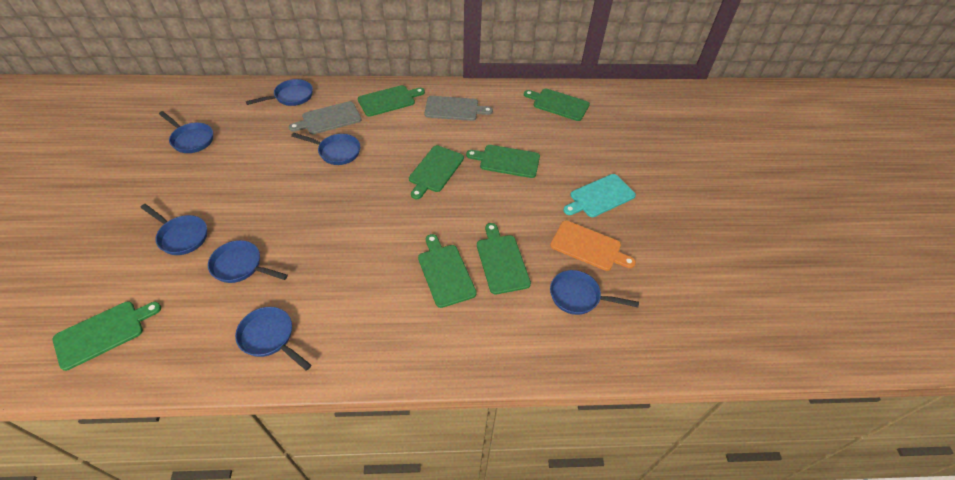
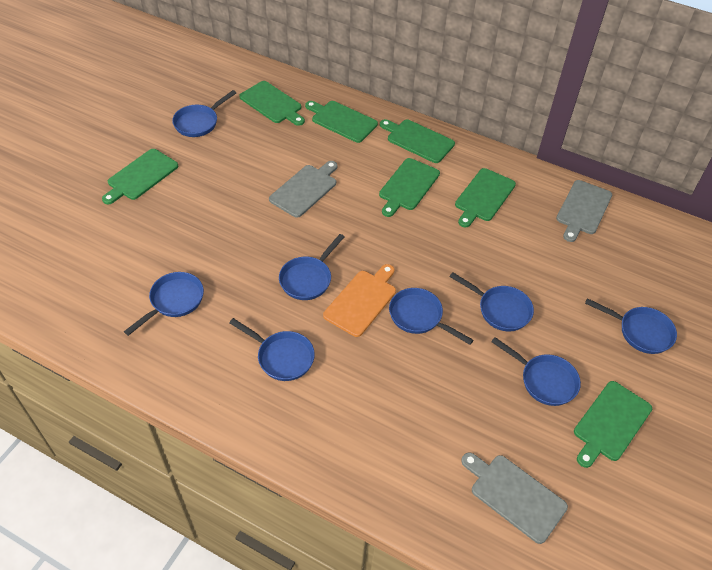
blue pan: 7 -> 8
grey cutting board: 2 -> 3
turquoise cutting board: 1 -> 0

